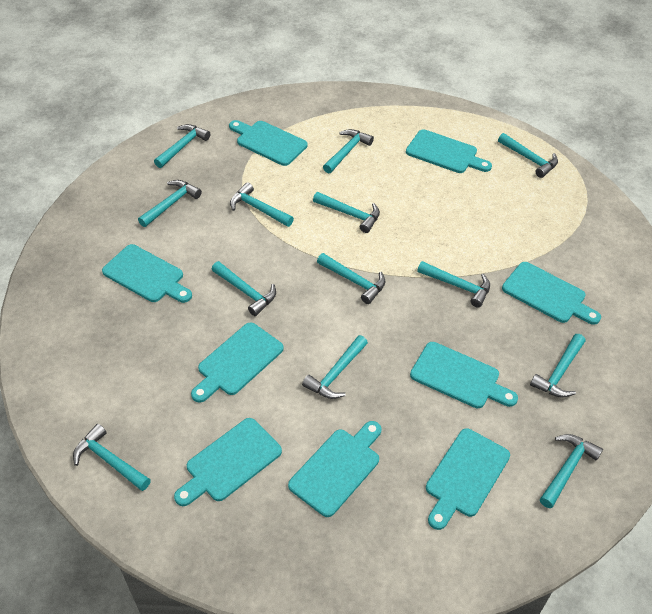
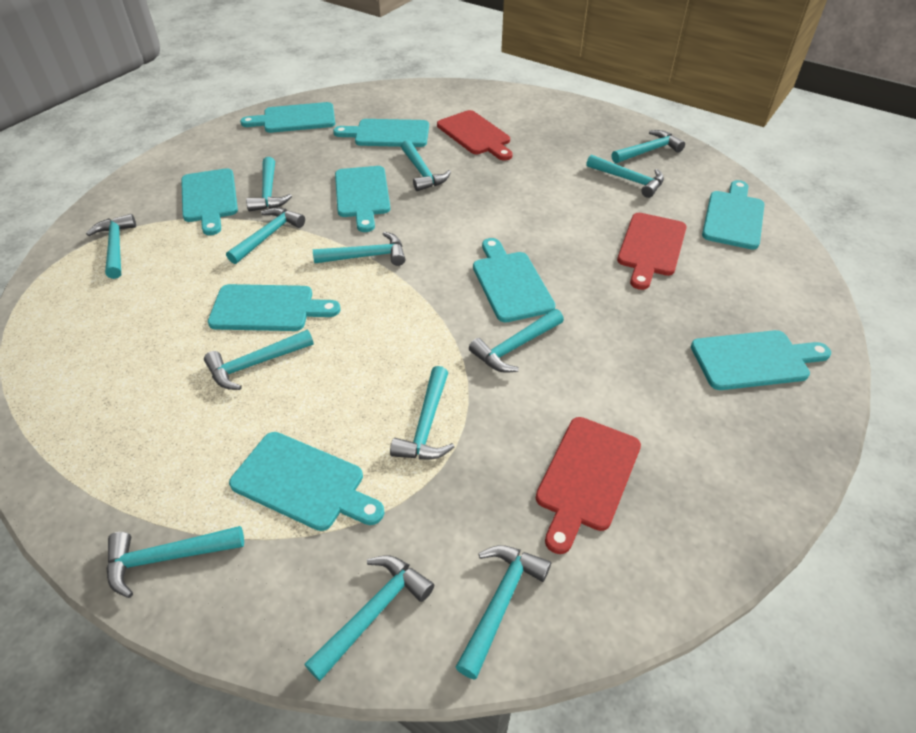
red cutting board: 0 -> 3

